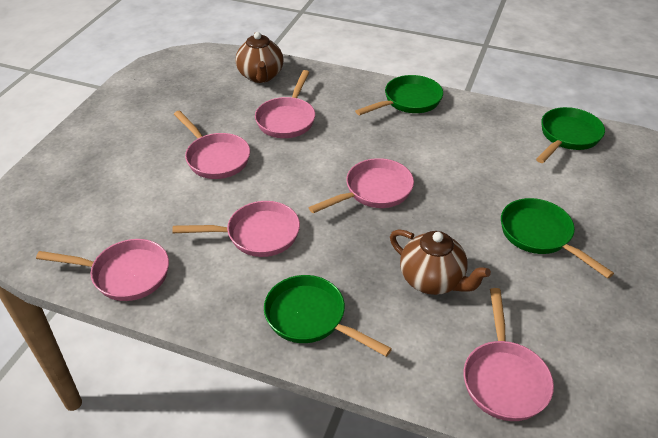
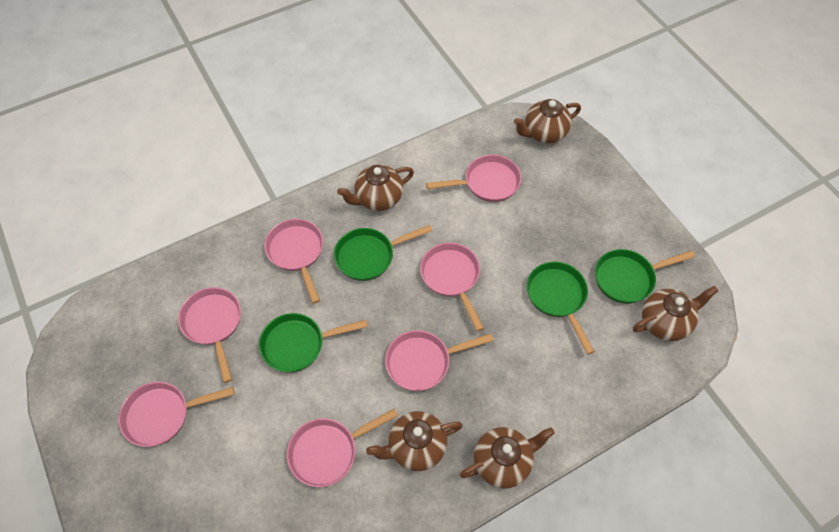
brown teapot: 2 -> 5
pink pan: 6 -> 7

